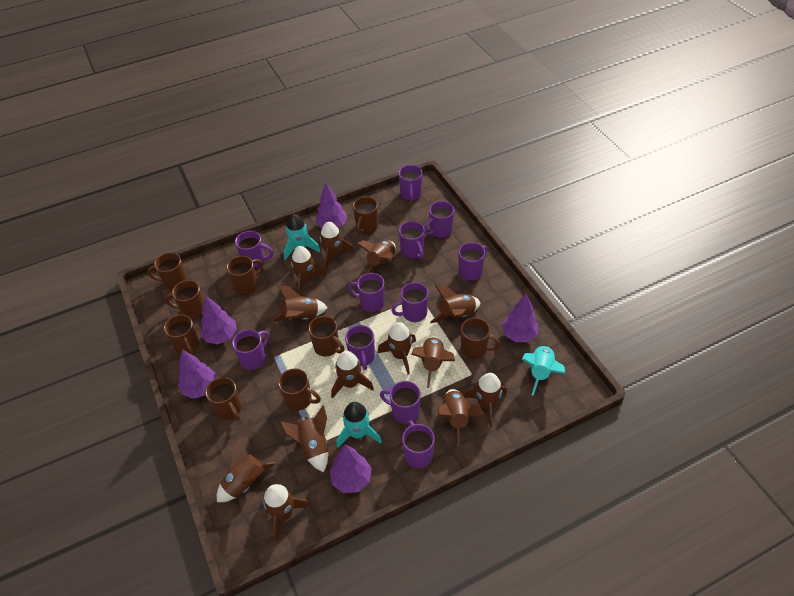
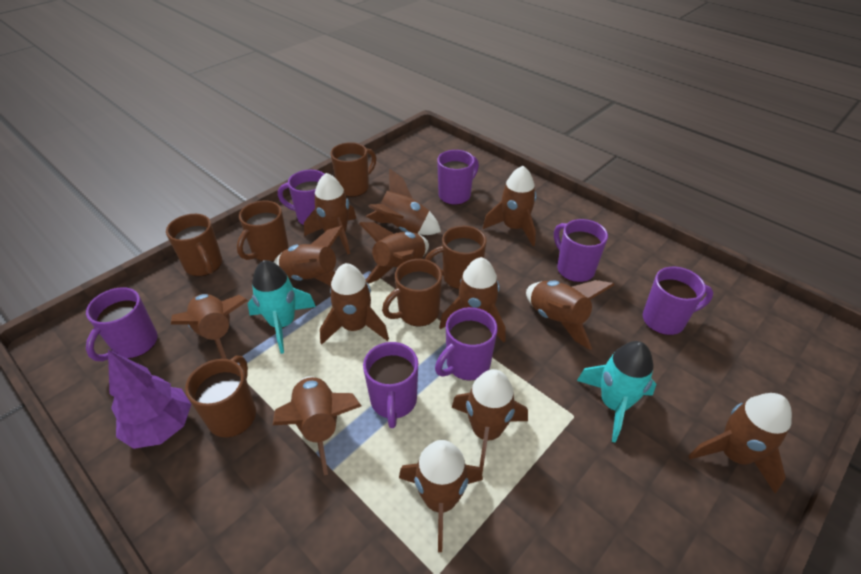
brown mug: 9 -> 6
purple mug: 11 -> 7
purple tree: 5 -> 1
turquoise rocket: 3 -> 2

